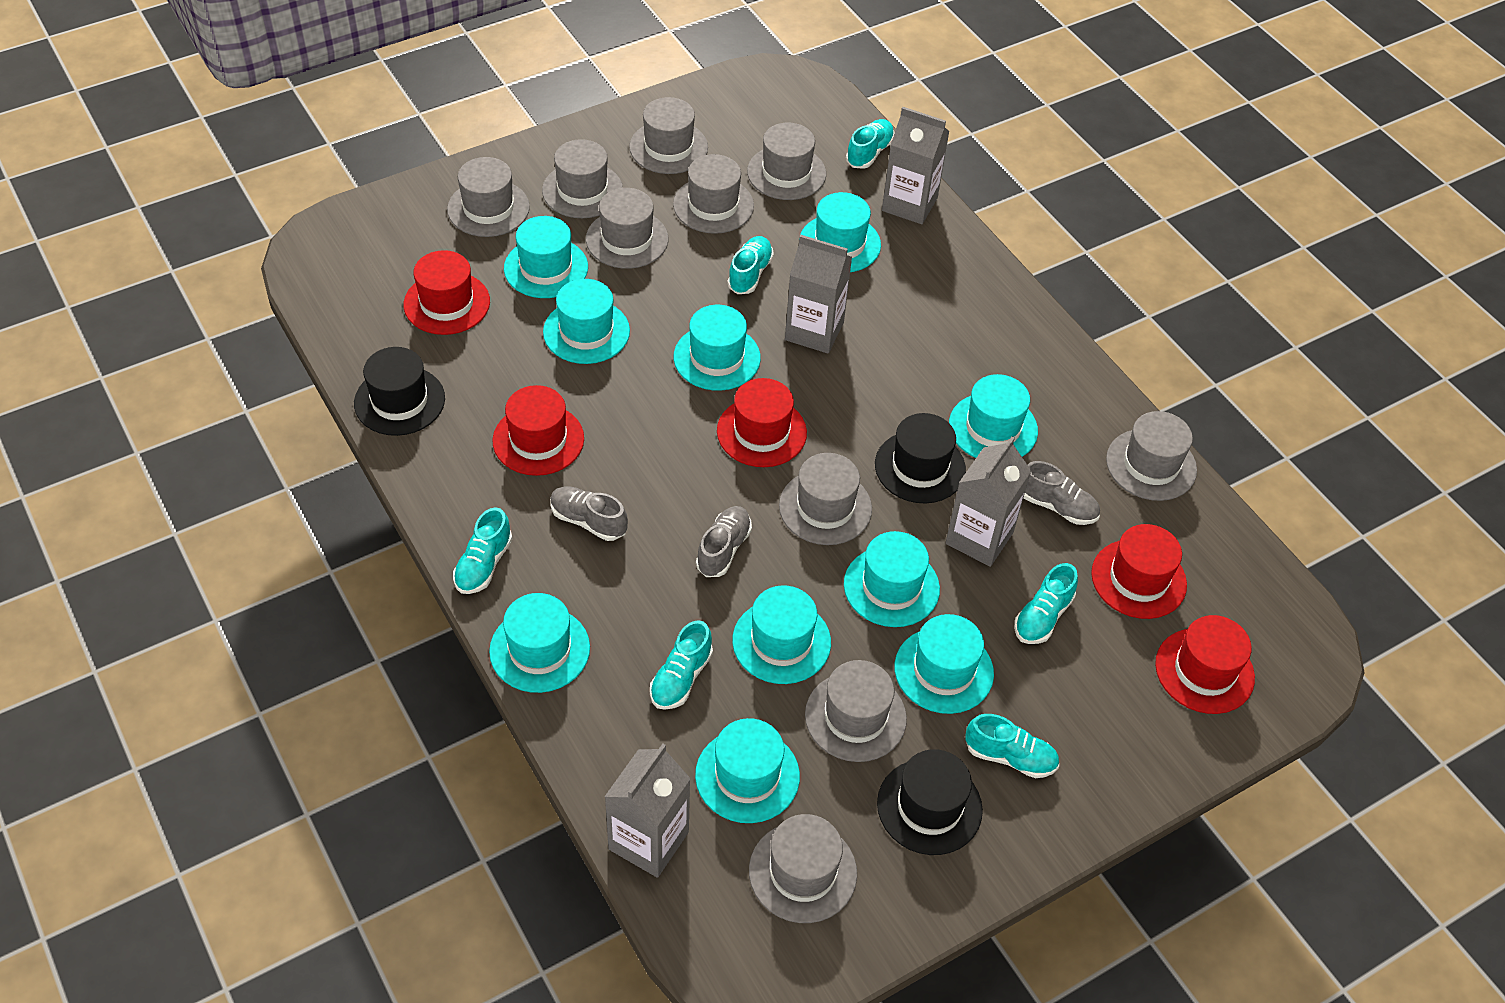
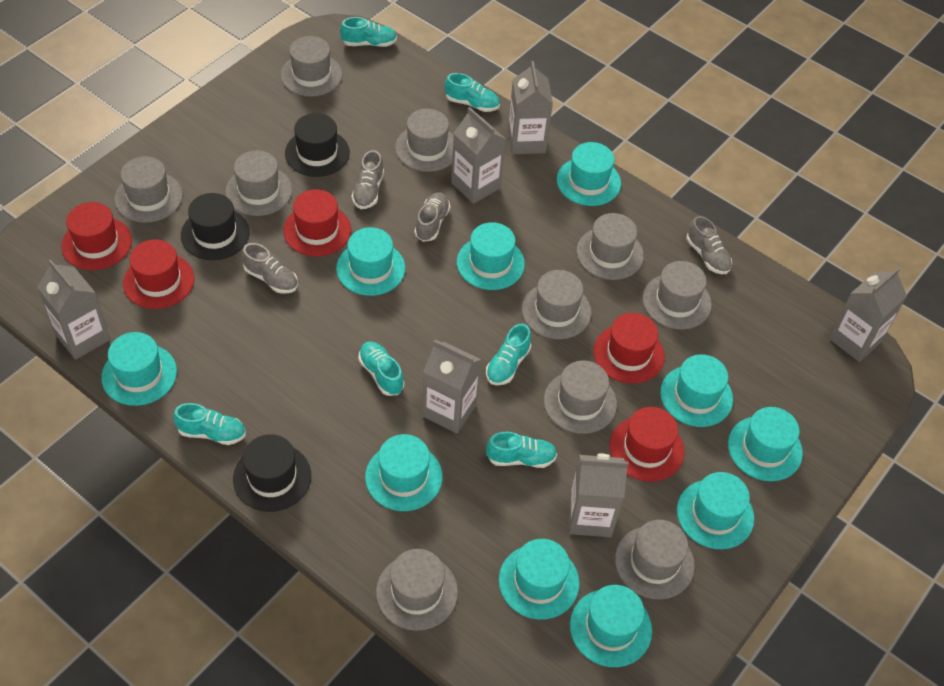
grey carton: 4 -> 6
grey shoe: 3 -> 4

